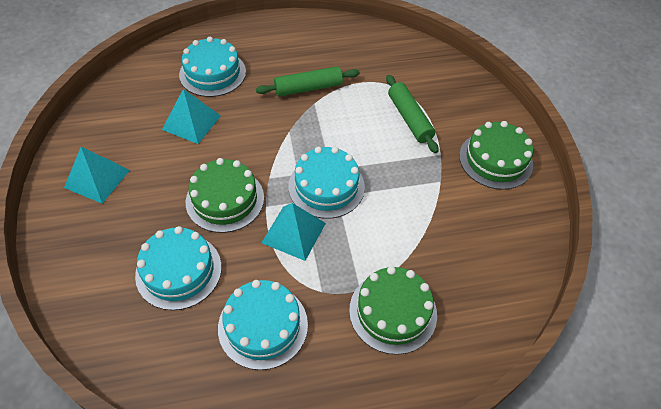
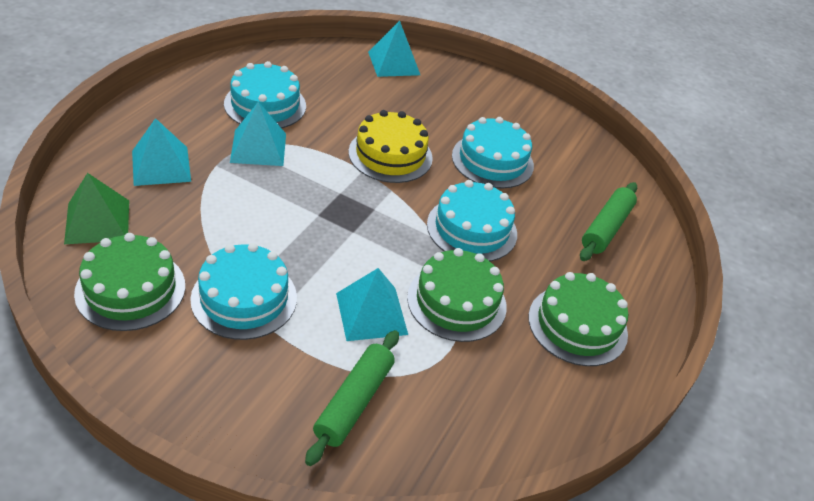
green pyramid: 0 -> 1
turquoise pyramid: 3 -> 4
yellow cake: 0 -> 1

